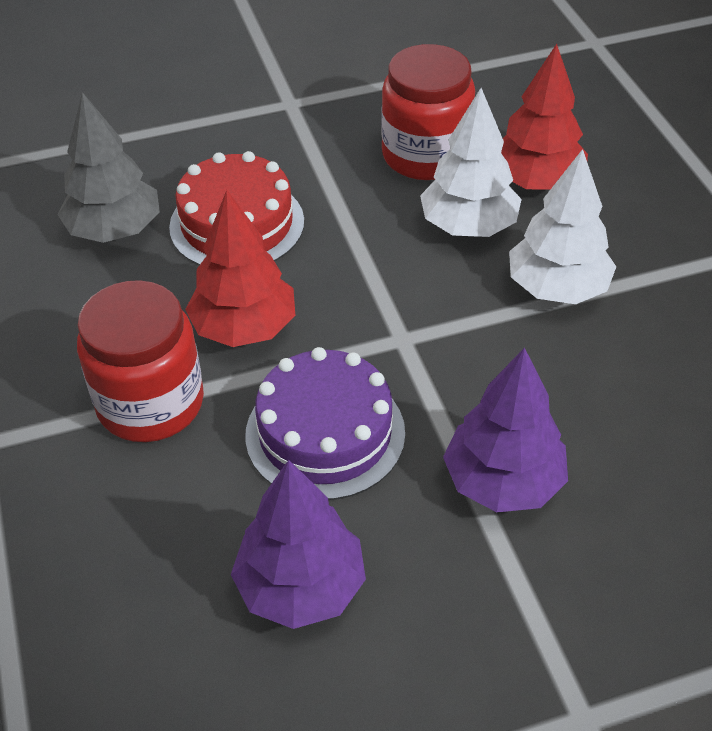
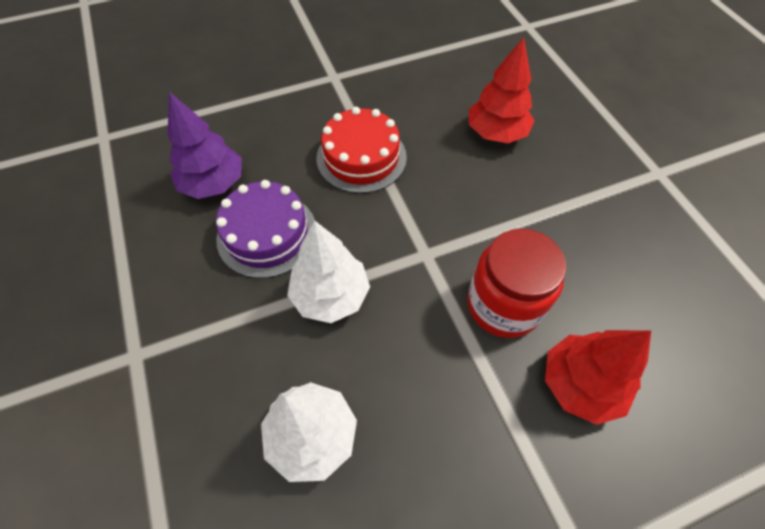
grey tree: 1 -> 0
purple tree: 2 -> 1
red jar: 2 -> 1

